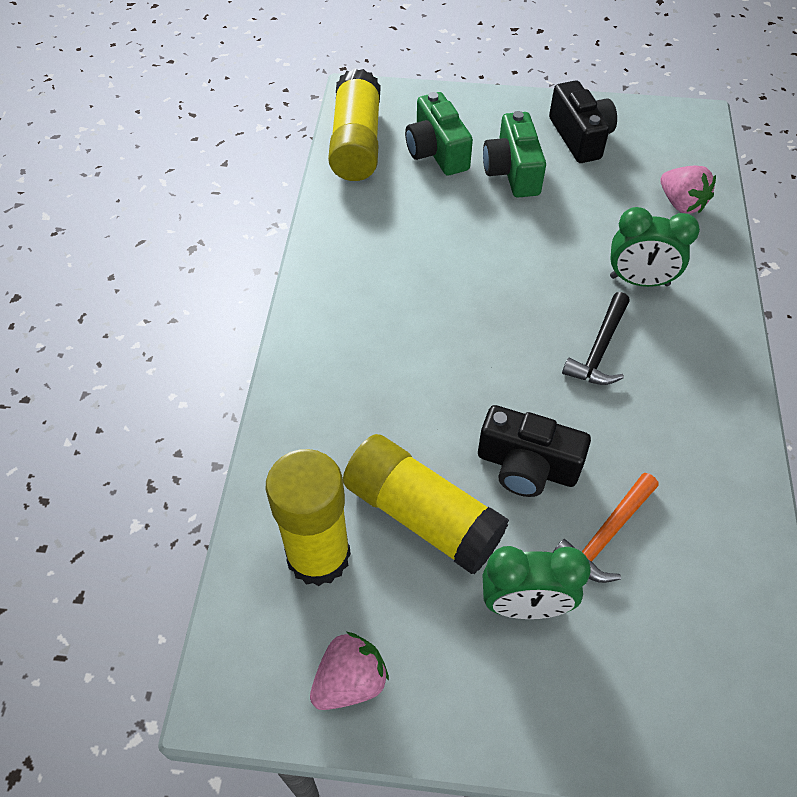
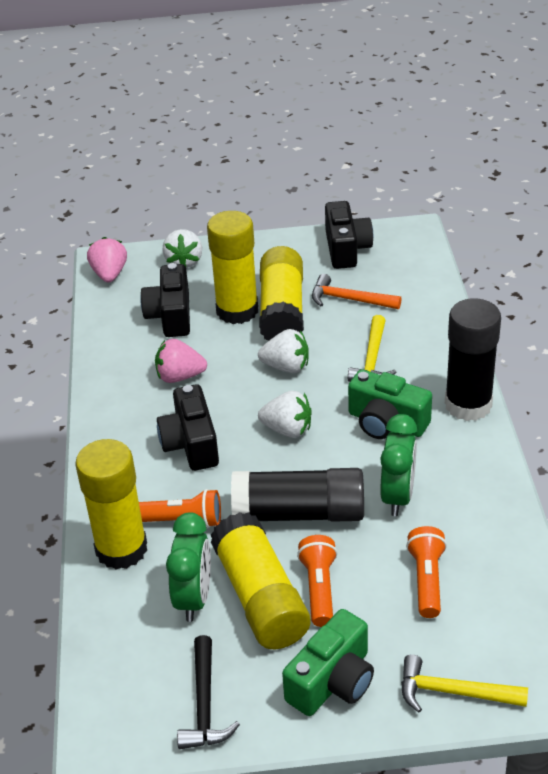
black camera: 2 -> 3
black glue stick: 0 -> 2
orange flashlight: 0 -> 3
white strawberry: 0 -> 3
yellow glue stick: 3 -> 4
yellow hammer: 0 -> 2

